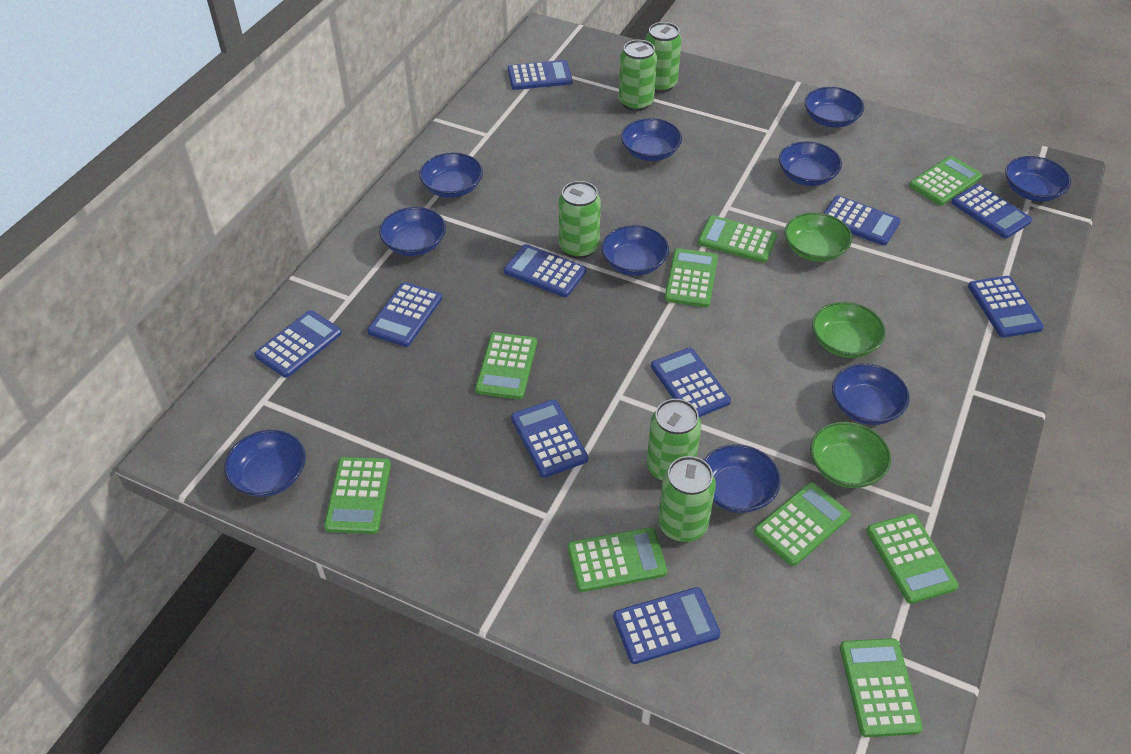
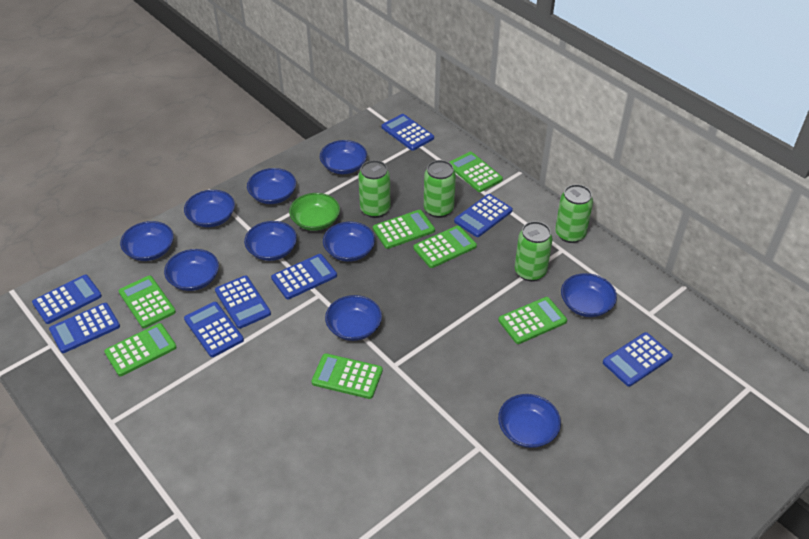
blue calculator: 10 -> 8
green bowl: 3 -> 1
green calculator: 9 -> 7
green can: 5 -> 4

